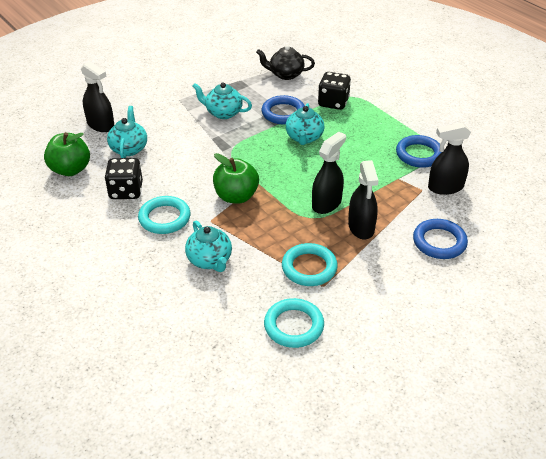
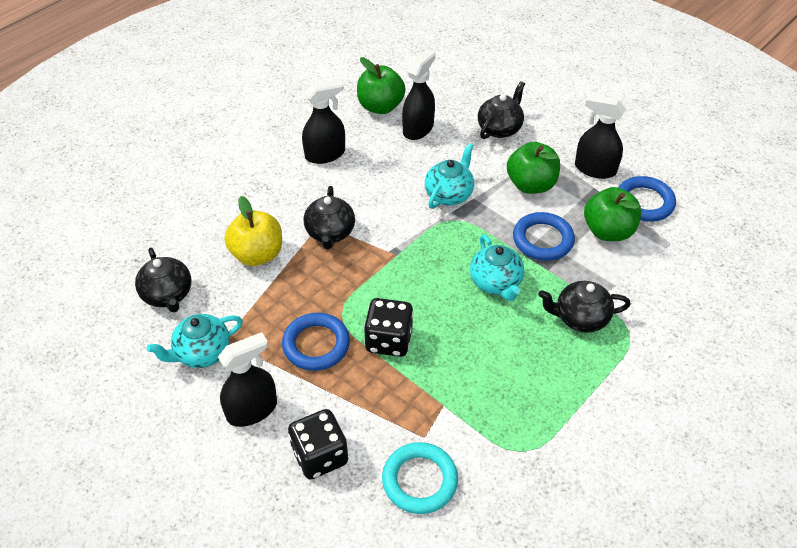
black teapot: 1 -> 4
green apple: 2 -> 3
turquoise ring: 3 -> 1
turquoise teapot: 4 -> 3
yellow apple: 0 -> 1

